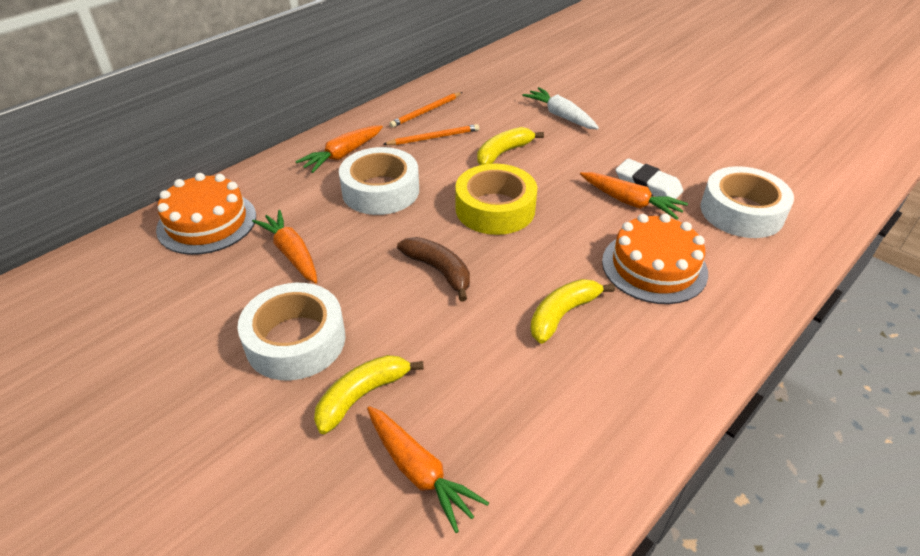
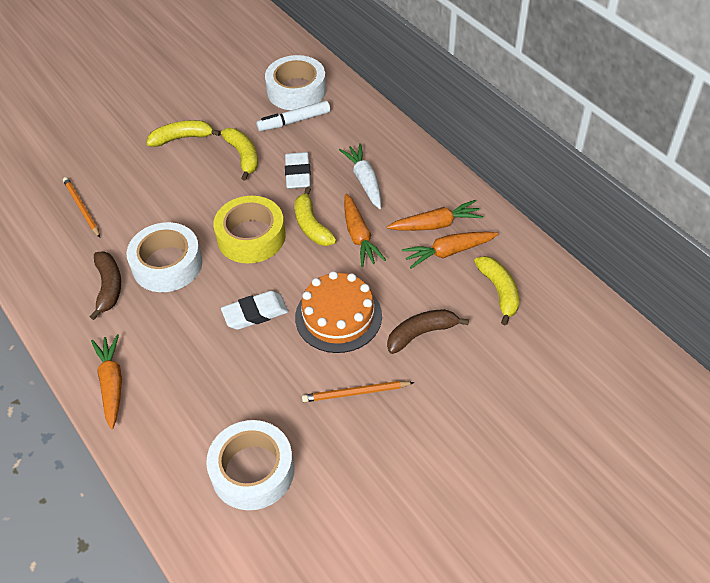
brown banana: 1 -> 2
orange cake: 2 -> 1
white eraser: 1 -> 2
white marker: 0 -> 1
yellow banana: 3 -> 4

